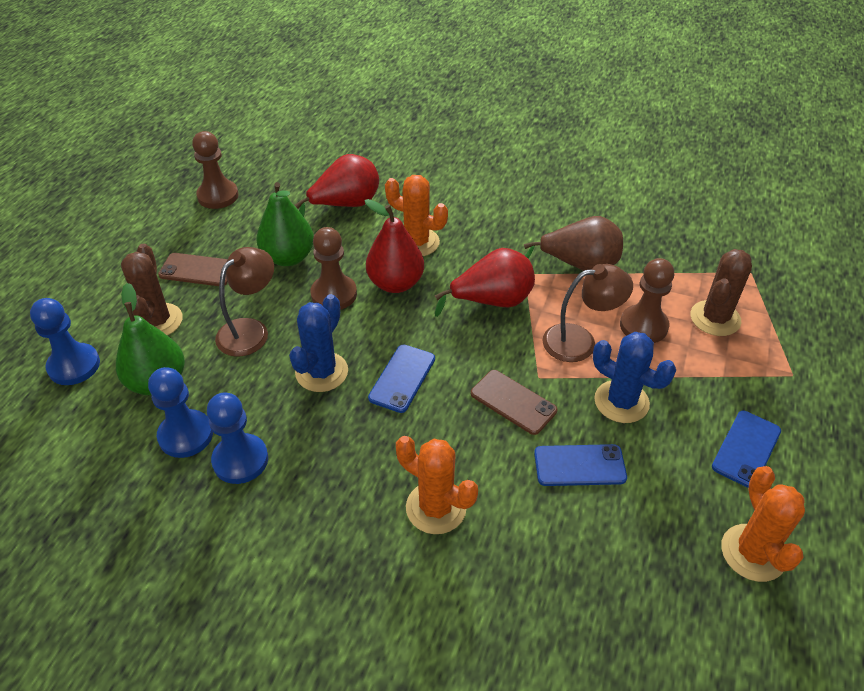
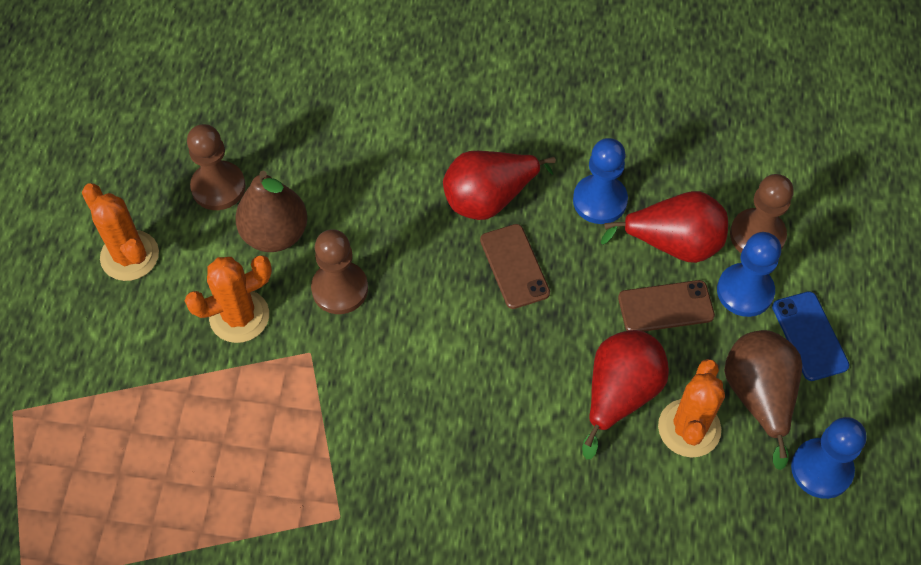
blue cactus: 2 -> 0
blue phone: 3 -> 1
brown cactus: 2 -> 0
brown lamp: 2 -> 0
brown pear: 1 -> 2
green pear: 2 -> 0

